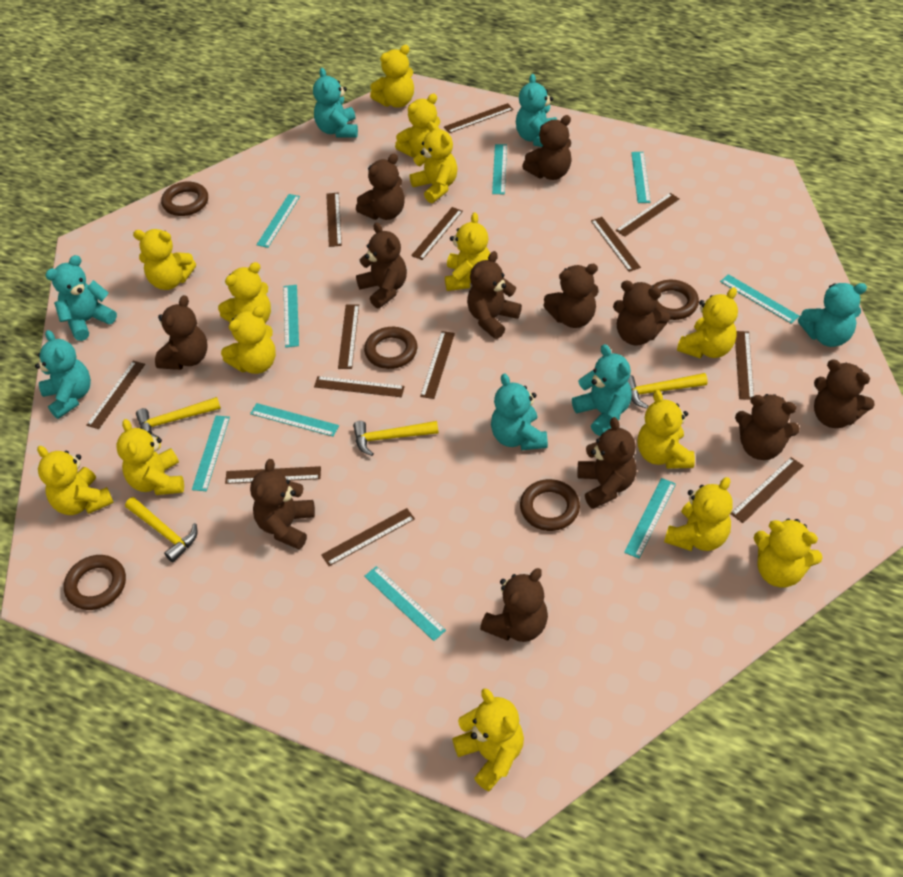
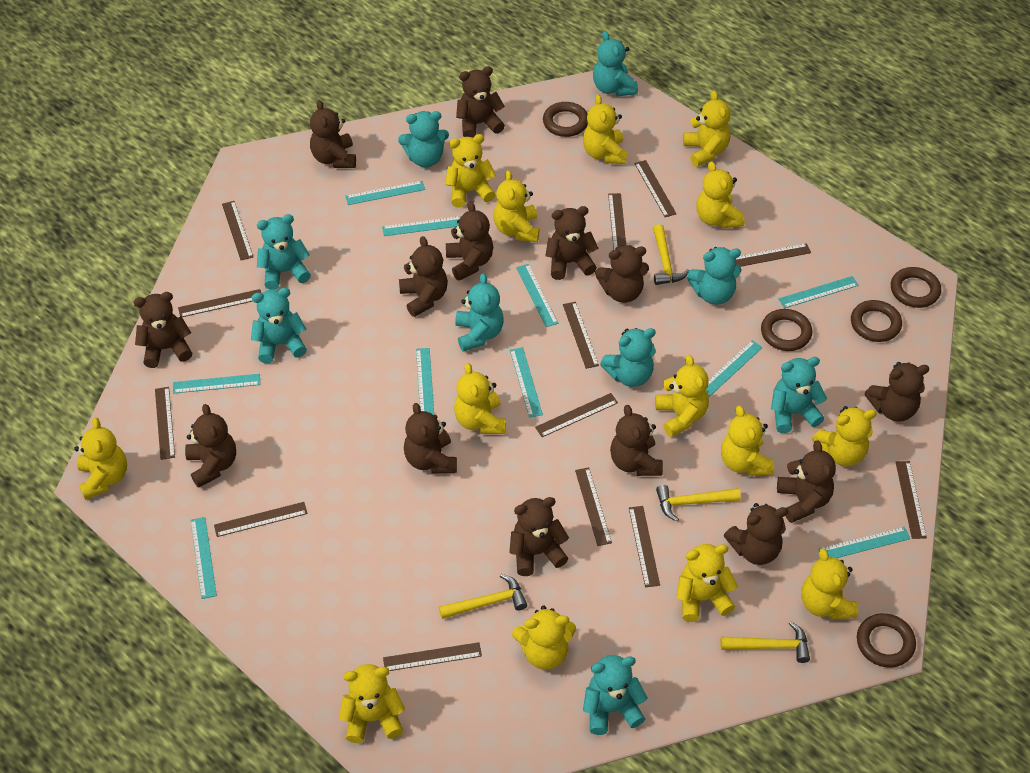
brown teddy bear: 12 -> 14
turquoise ruler: 9 -> 10
turquoise teddy bear: 7 -> 9

